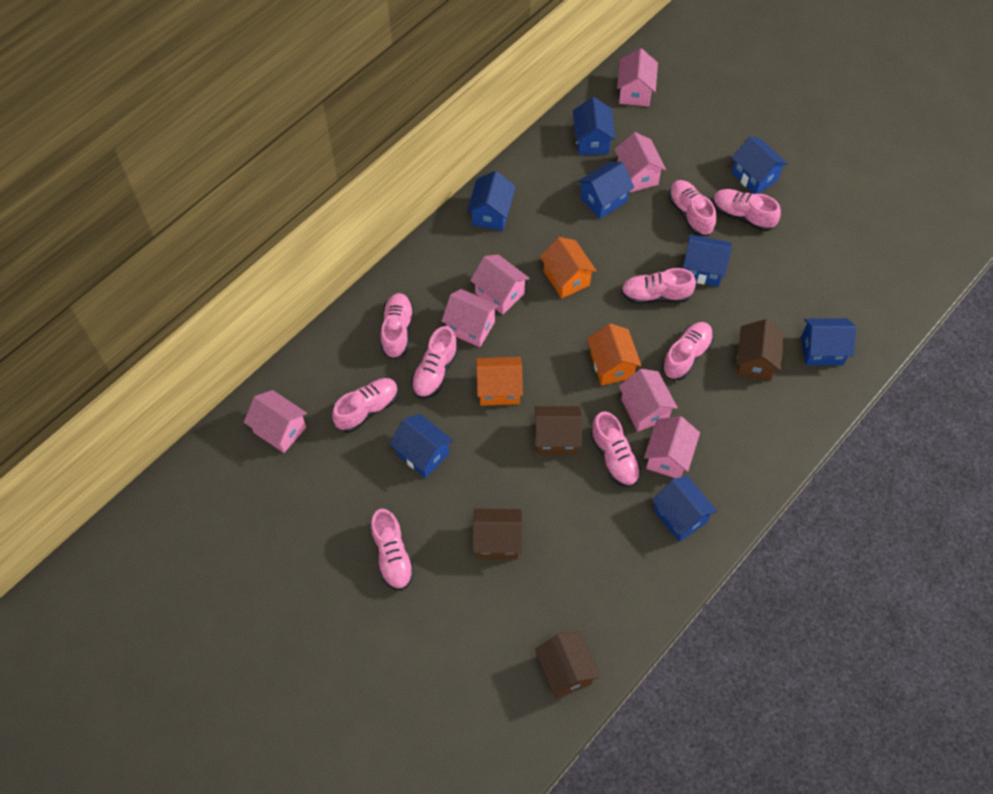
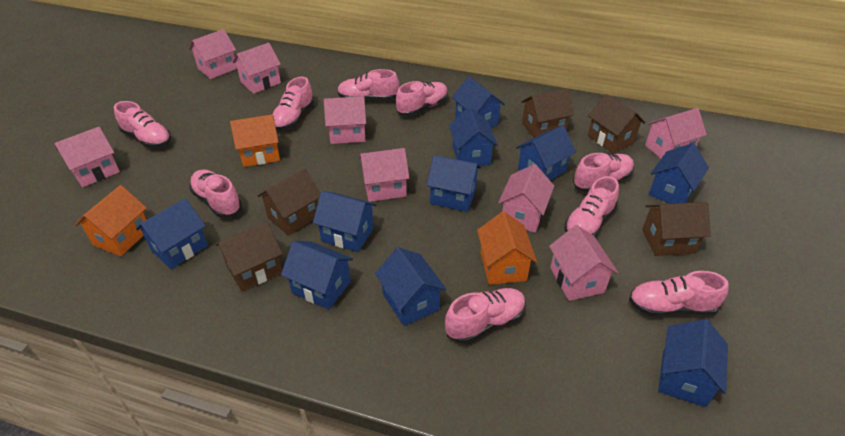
blue house: 8 -> 10
brown house: 4 -> 5
pink house: 7 -> 8

